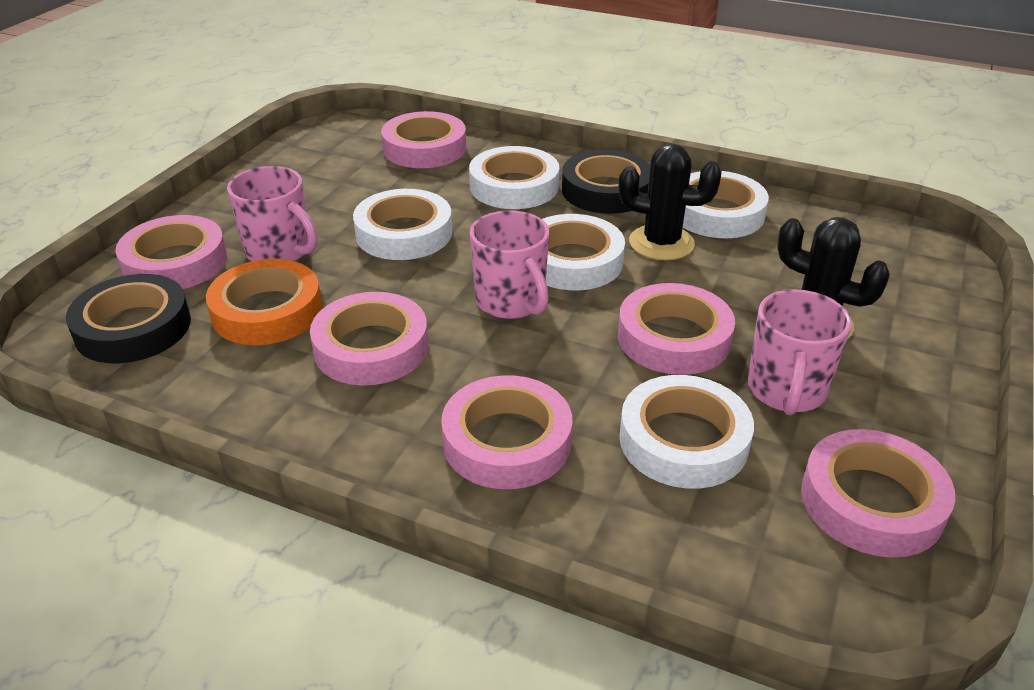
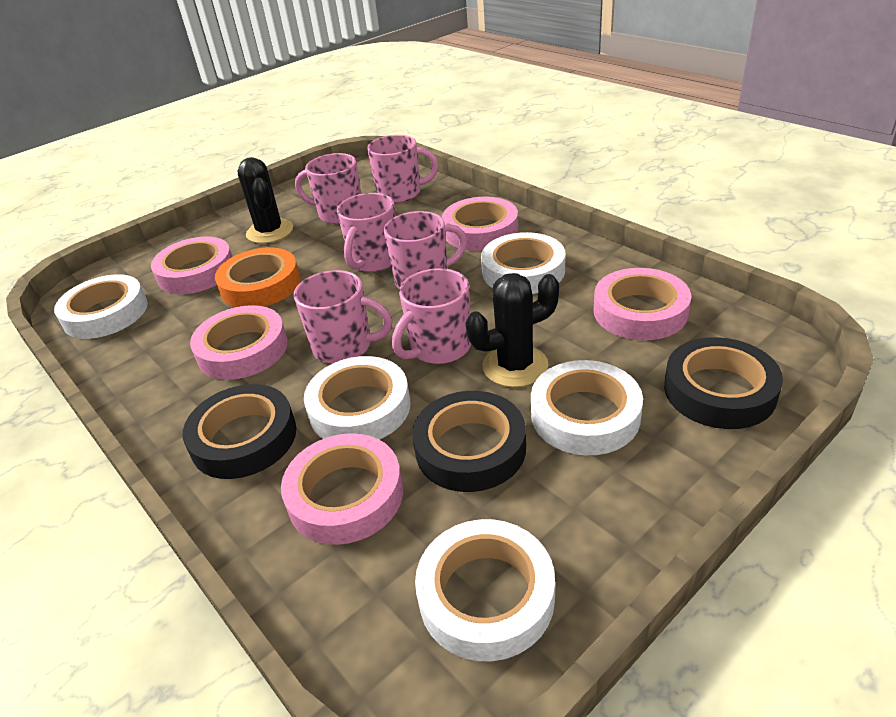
black tape: 2 -> 3
pink mug: 3 -> 6
pink tape: 6 -> 5

